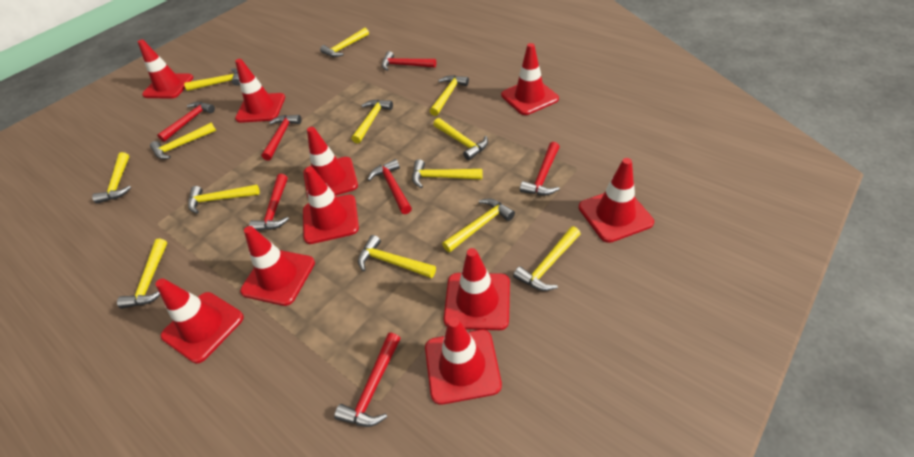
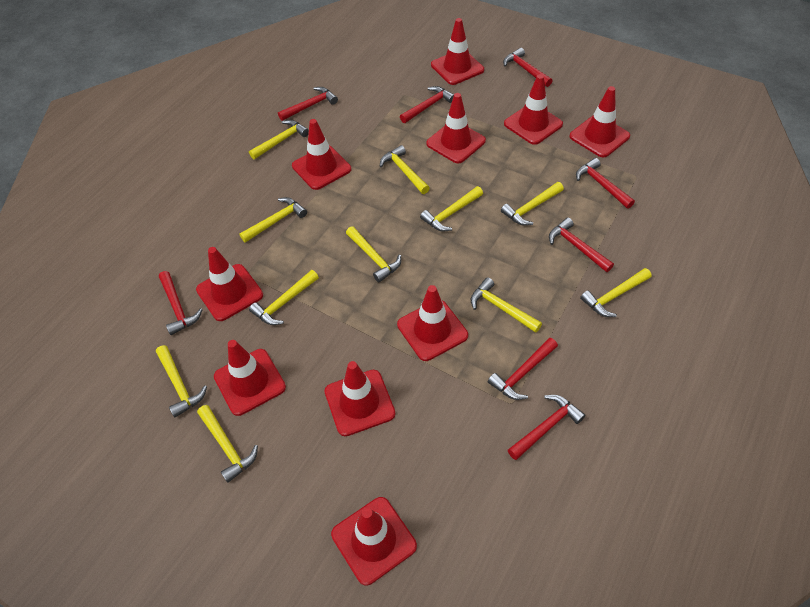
red hammer: 7 -> 8
yellow hammer: 13 -> 11

